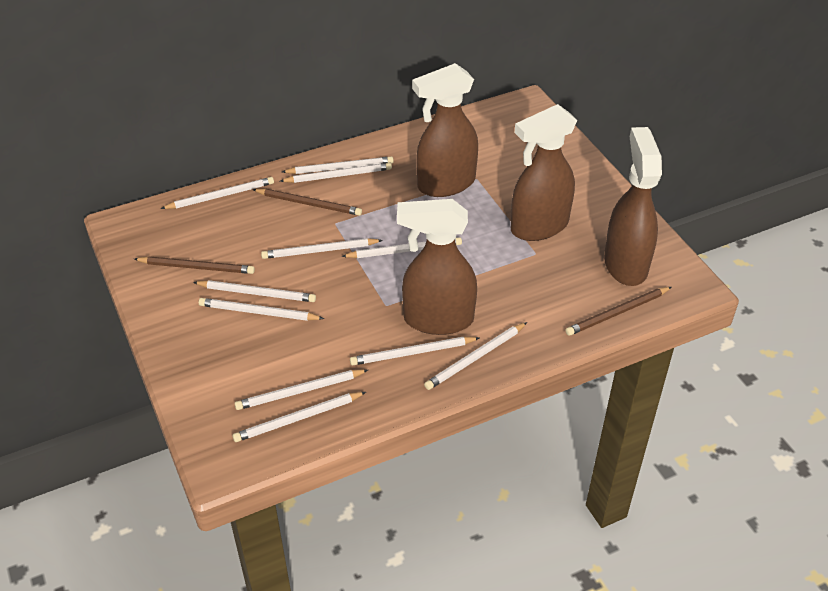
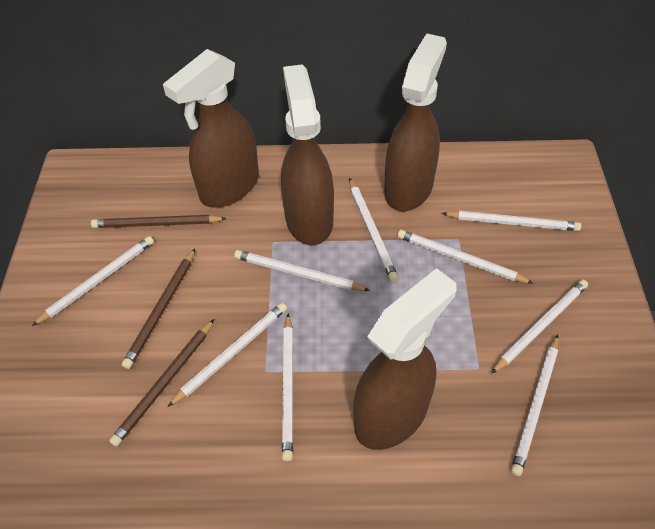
white pencil: 11 -> 9

